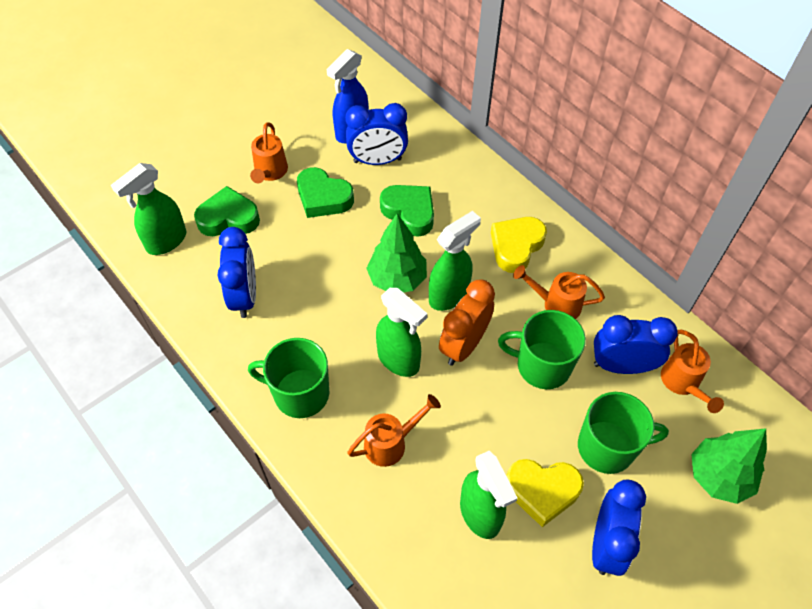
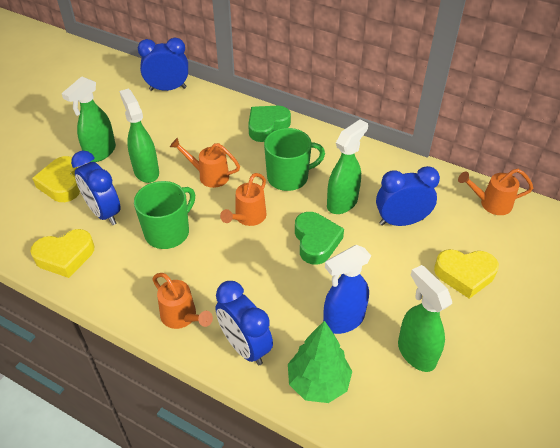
green heart: 3 -> 2
green mug: 3 -> 2
green tree: 2 -> 1
orange clock: 1 -> 0
yellow heart: 2 -> 3

